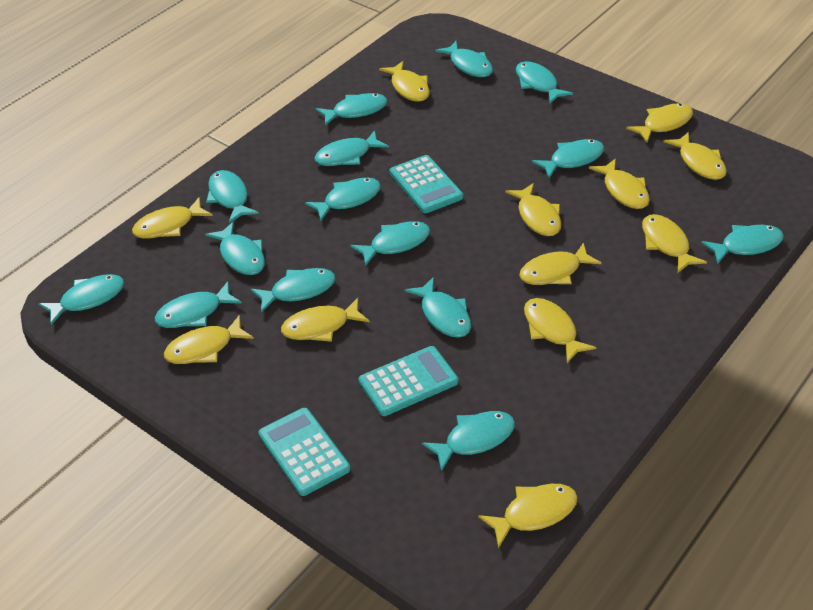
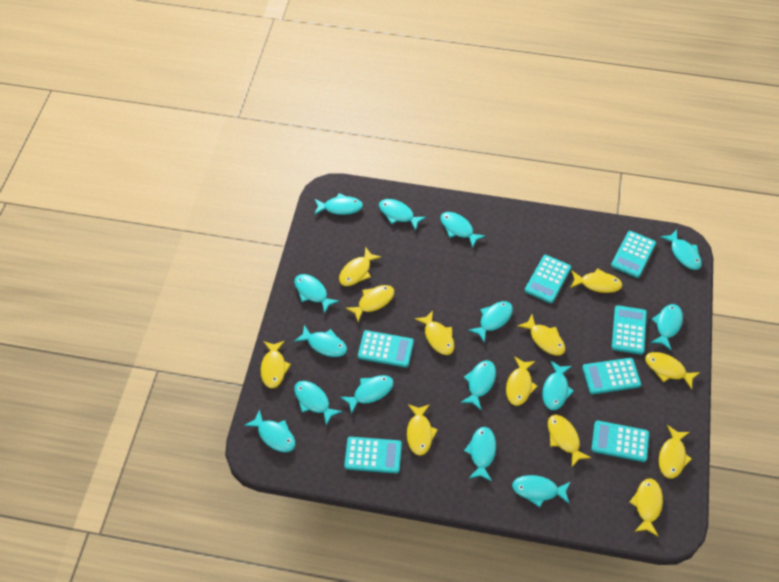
turquoise calculator: 3 -> 7

